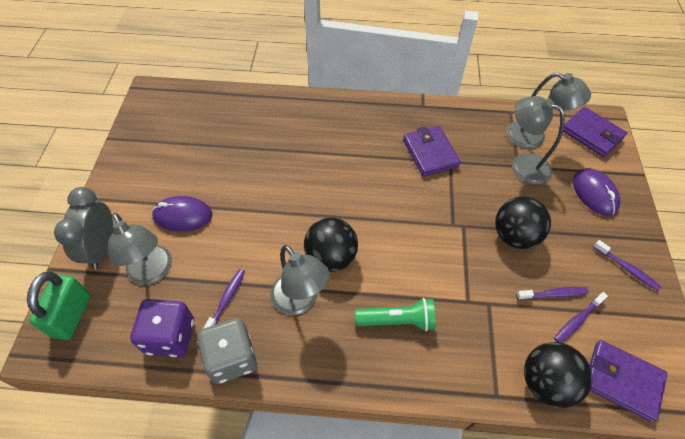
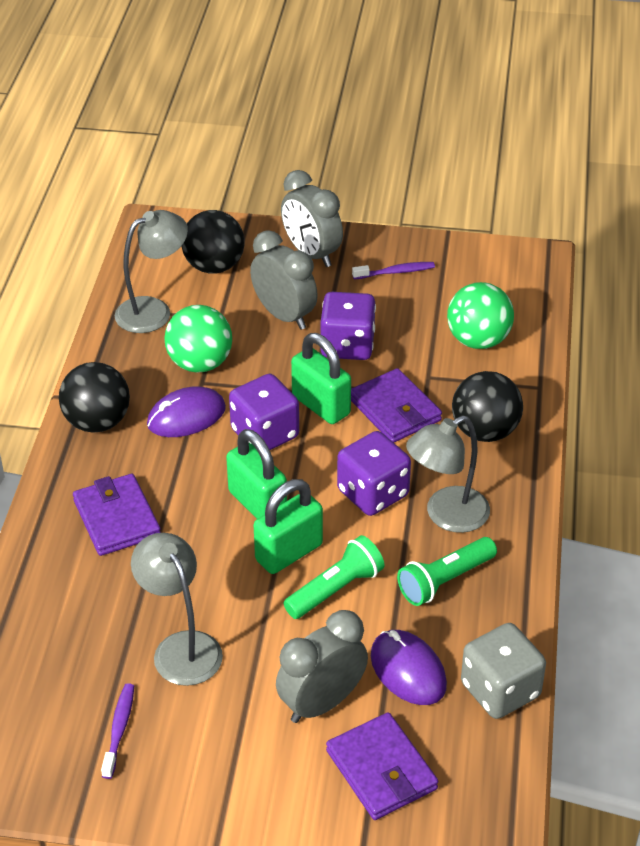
green ball: 0 -> 2
green flashlight: 1 -> 2
green padlock: 1 -> 3
grey clock: 1 -> 3
grey lamp: 4 -> 3
purple dice: 1 -> 3
purple toothbrush: 4 -> 2

